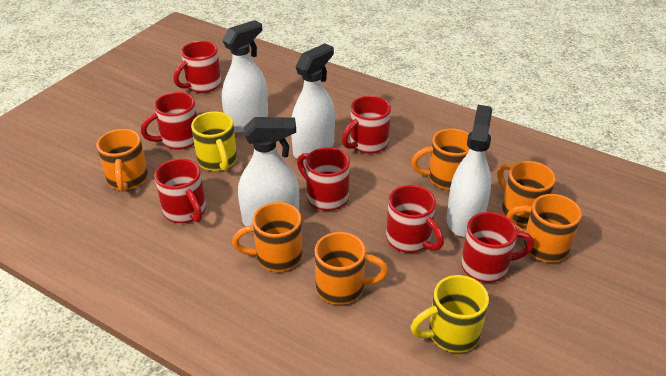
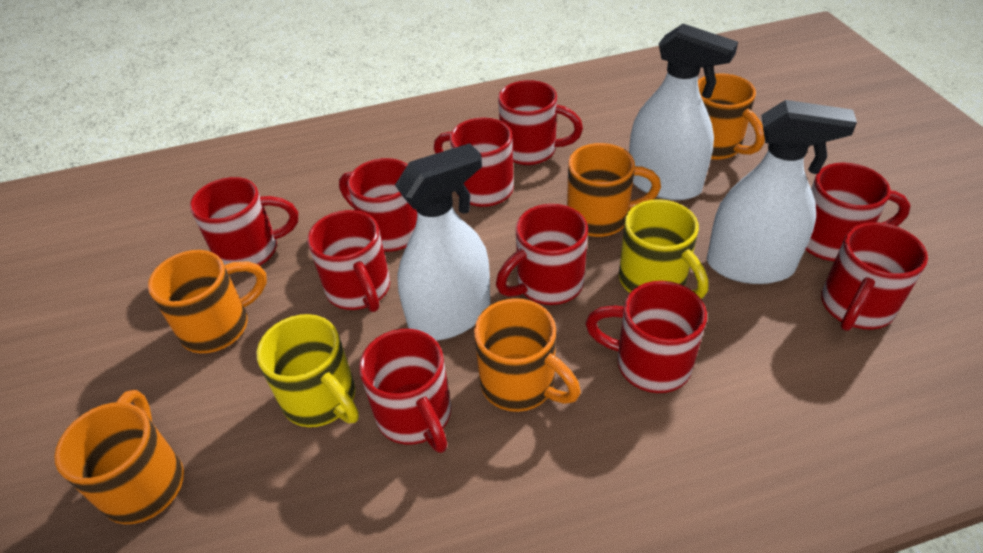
orange mug: 6 -> 5
red mug: 7 -> 10
white spray bottle: 4 -> 3

